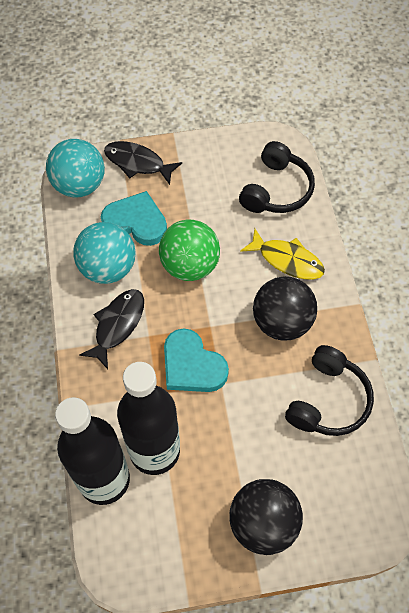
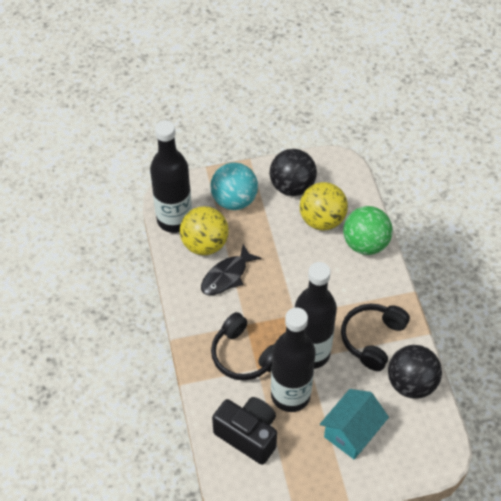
black bottle: 2 -> 3
black camera: 0 -> 1
black fish: 2 -> 1
turquoise ball: 2 -> 1
turquoise heart: 2 -> 0
turquoise house: 0 -> 1
yellow ball: 0 -> 2
yellow fish: 1 -> 0

